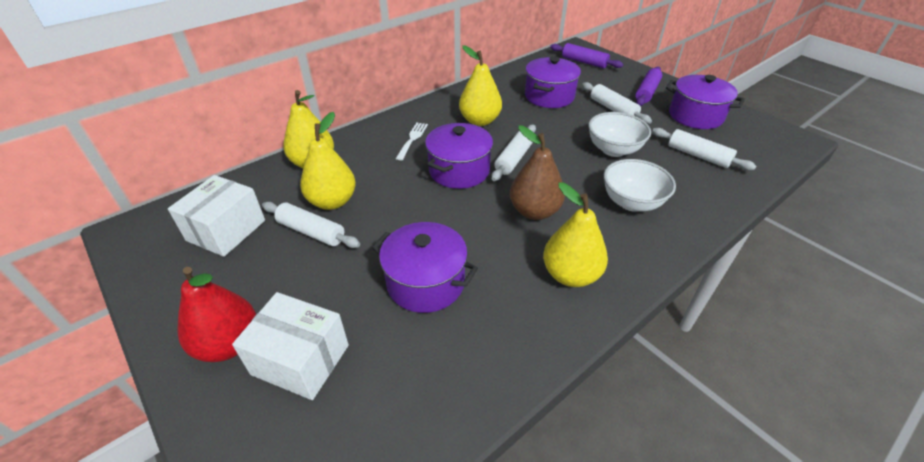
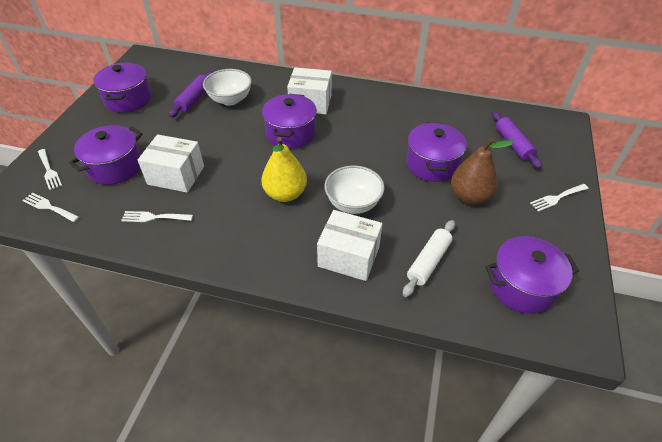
purple pot: 4 -> 5
red pear: 1 -> 0
white box: 2 -> 3
white fork: 1 -> 4
white rolling pin: 4 -> 1
yellow pear: 4 -> 1

